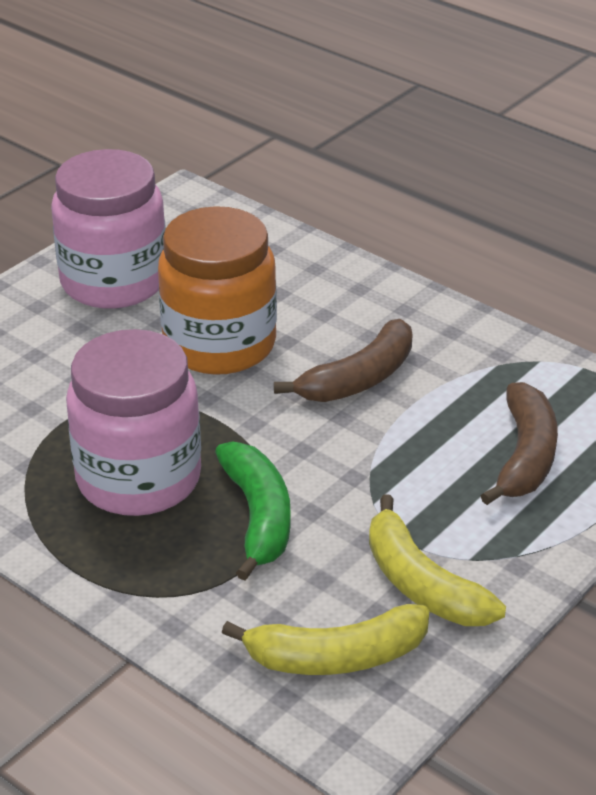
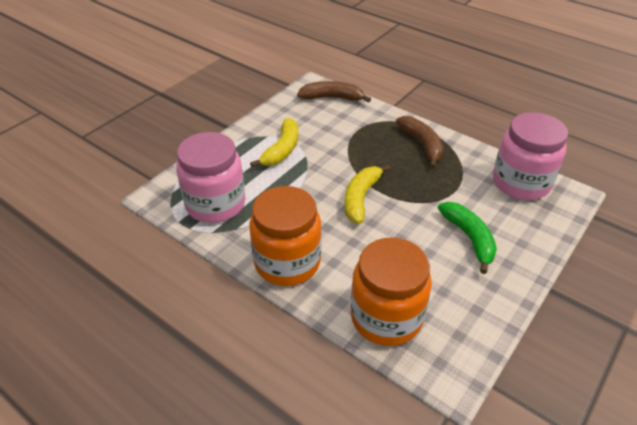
orange jar: 1 -> 2

